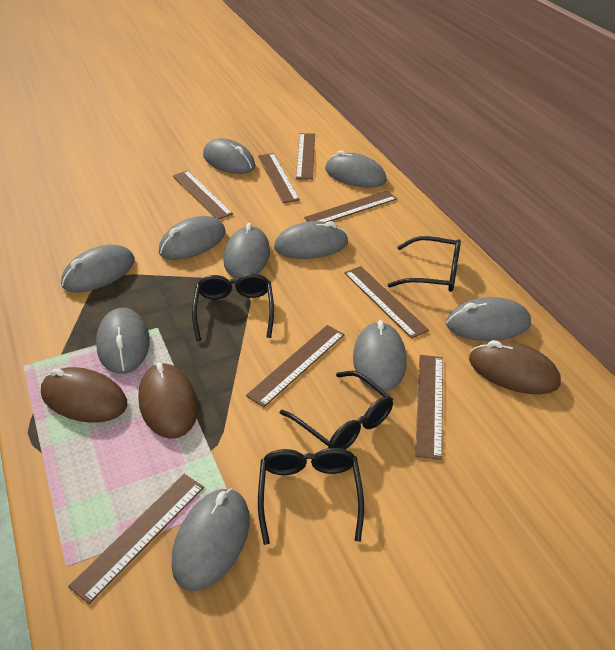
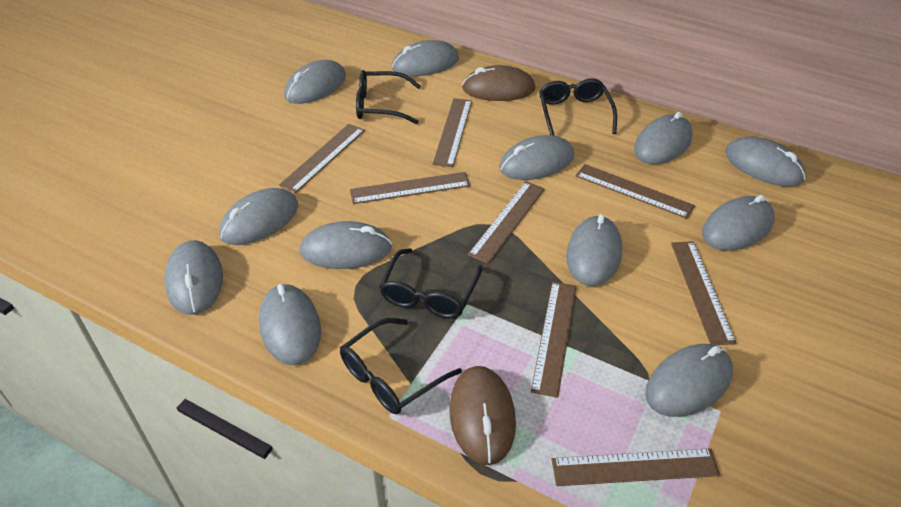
brown mouse: 3 -> 2
grey mouse: 10 -> 12

